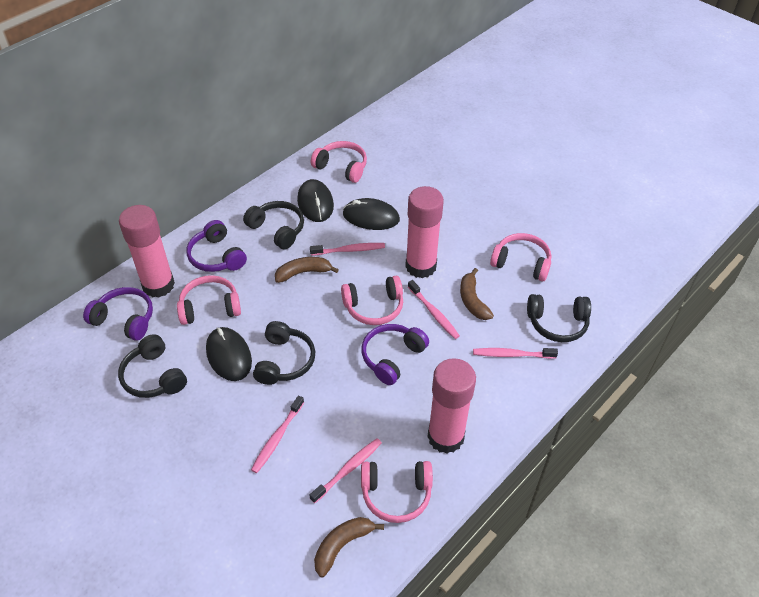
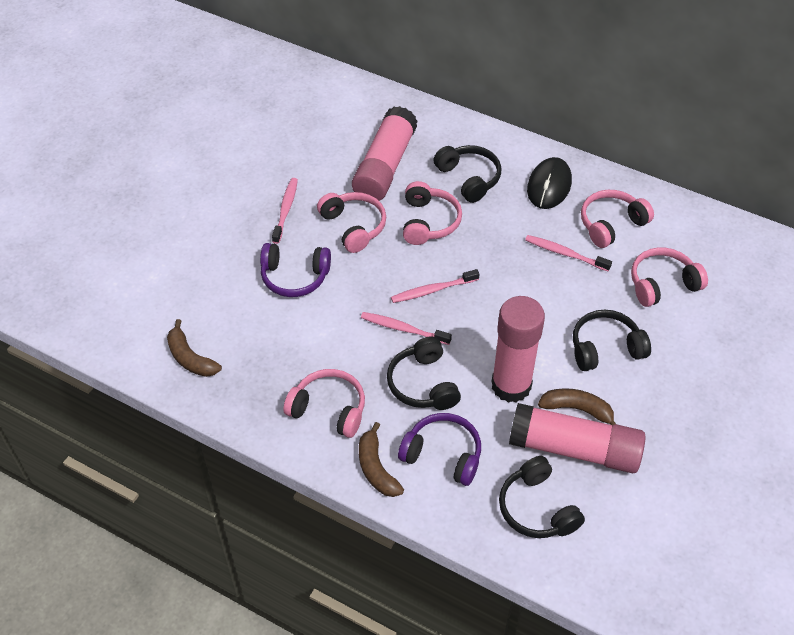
black mouse: 3 -> 1
pink toothbrush: 5 -> 4
purple headphones: 3 -> 2

